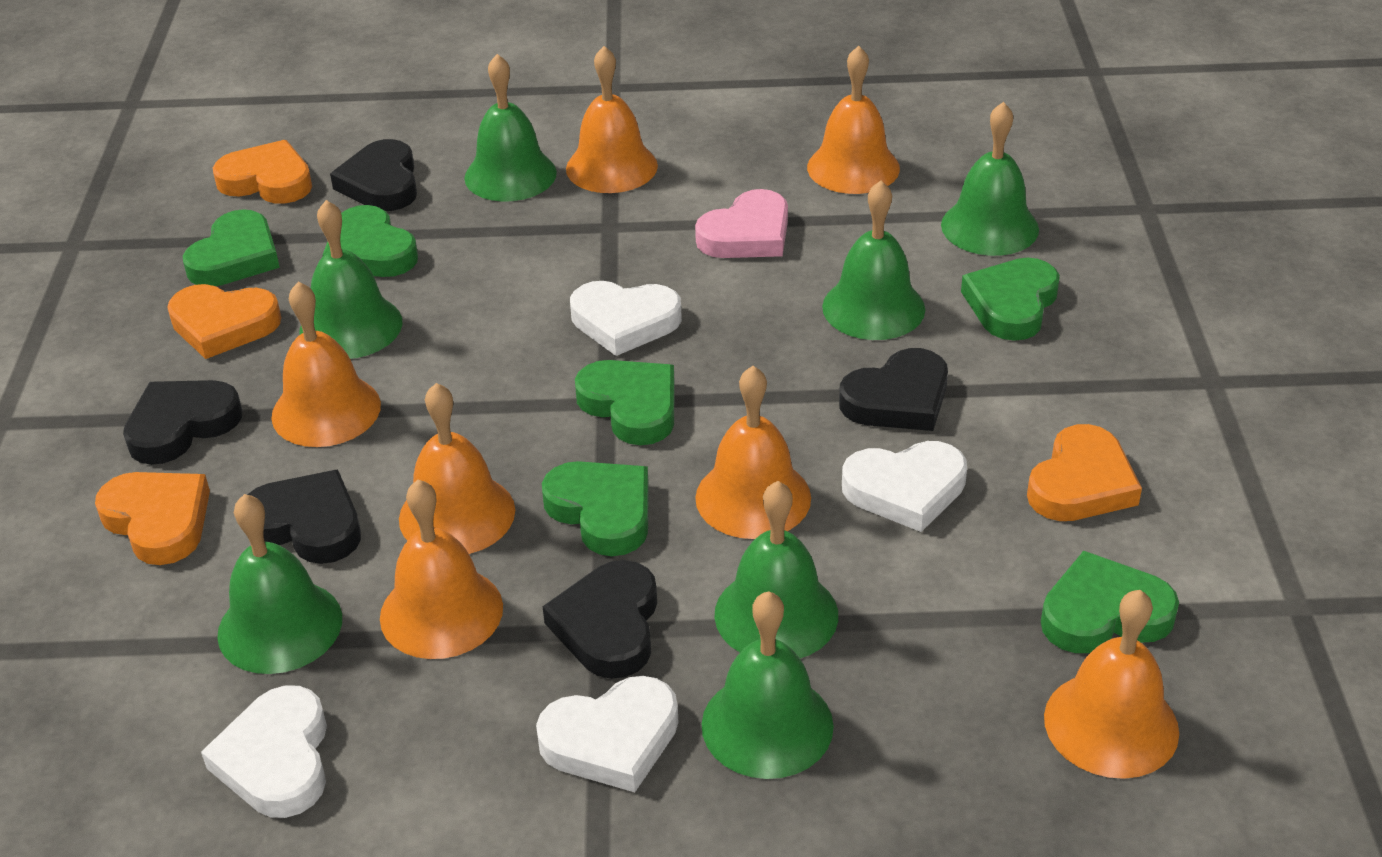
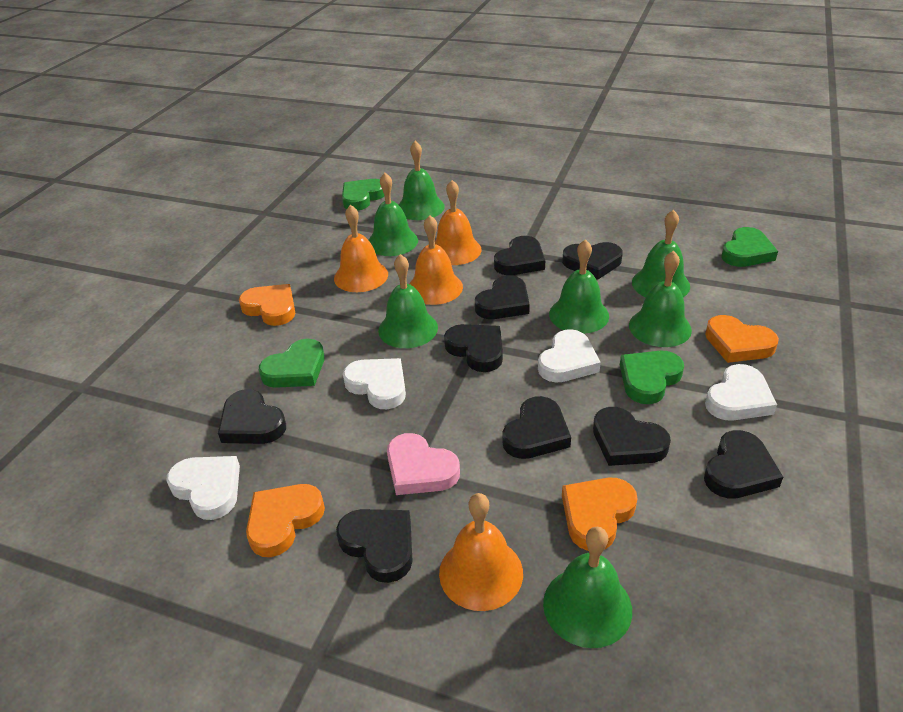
black heart: 5 -> 9
green heart: 6 -> 4
orange bell: 7 -> 4

